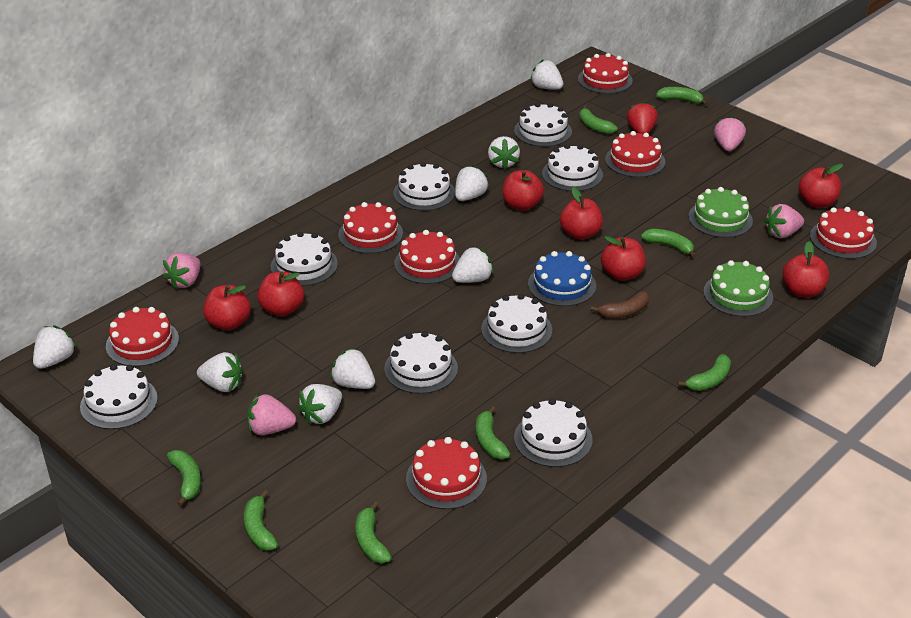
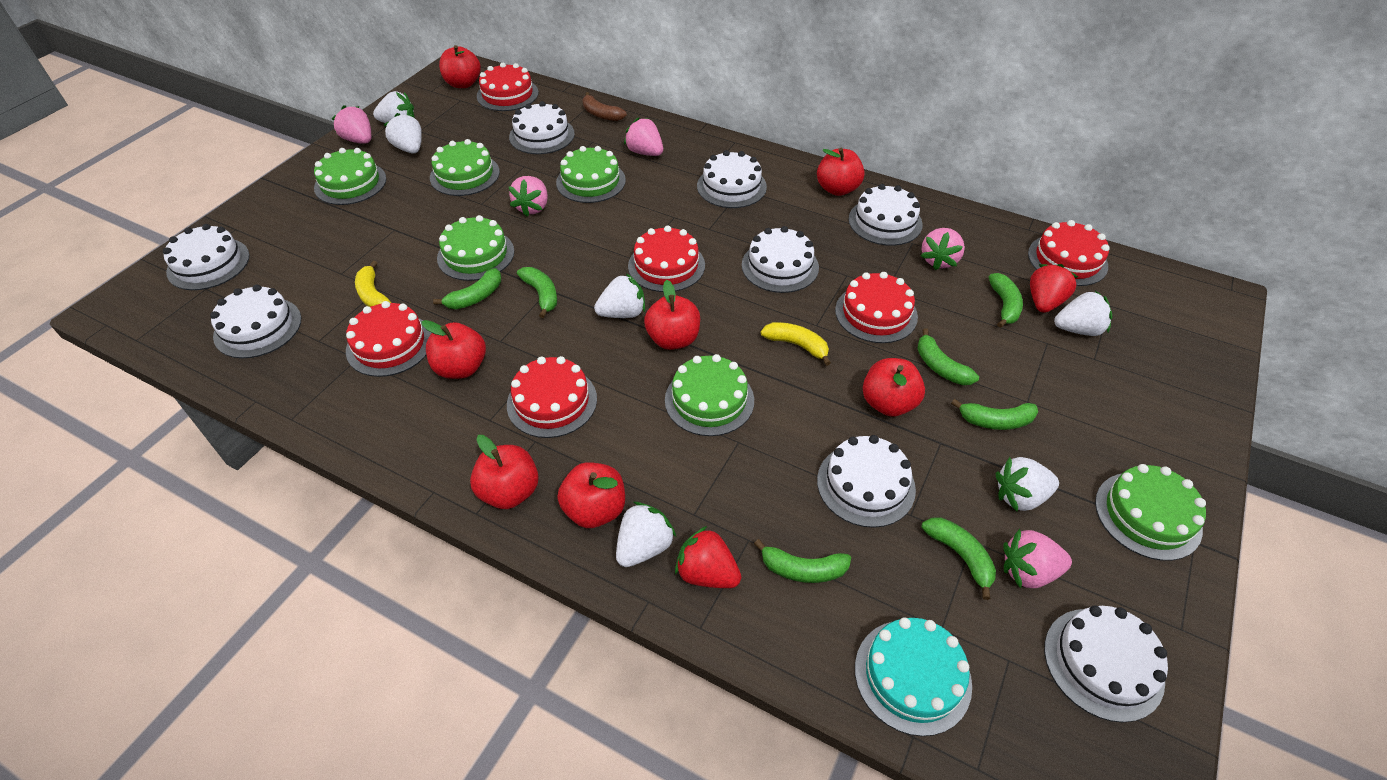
blue cake: 1 -> 0
green banana: 8 -> 7
green cake: 2 -> 6
pink strawberry: 4 -> 5
red cake: 7 -> 6
red strawberry: 1 -> 2
turquoise cake: 0 -> 1
white strawberry: 8 -> 6
yellow banana: 0 -> 2

